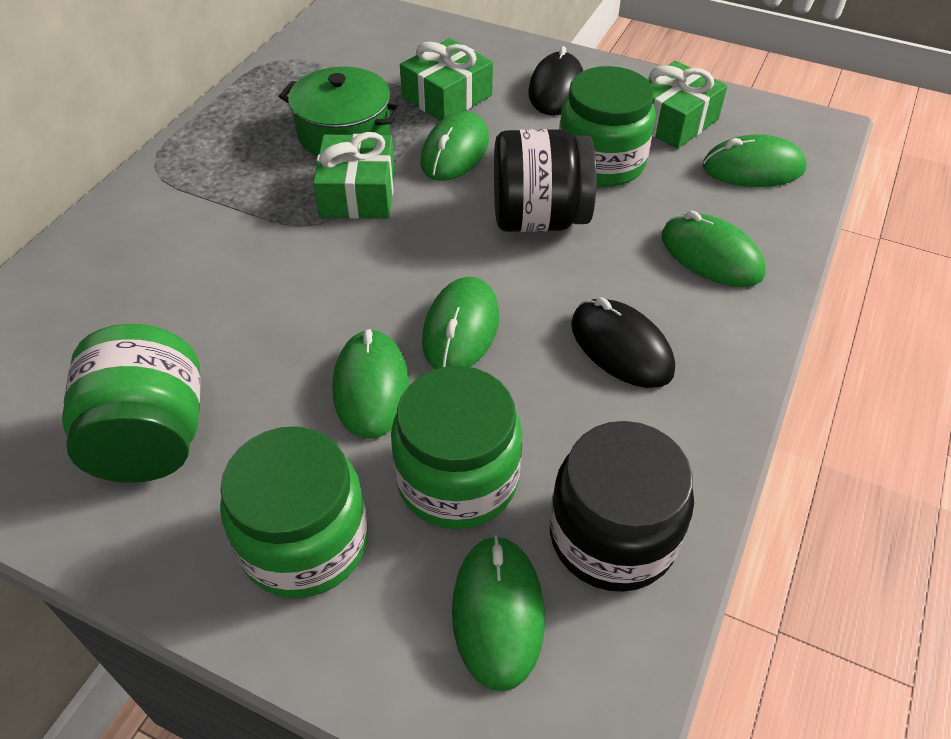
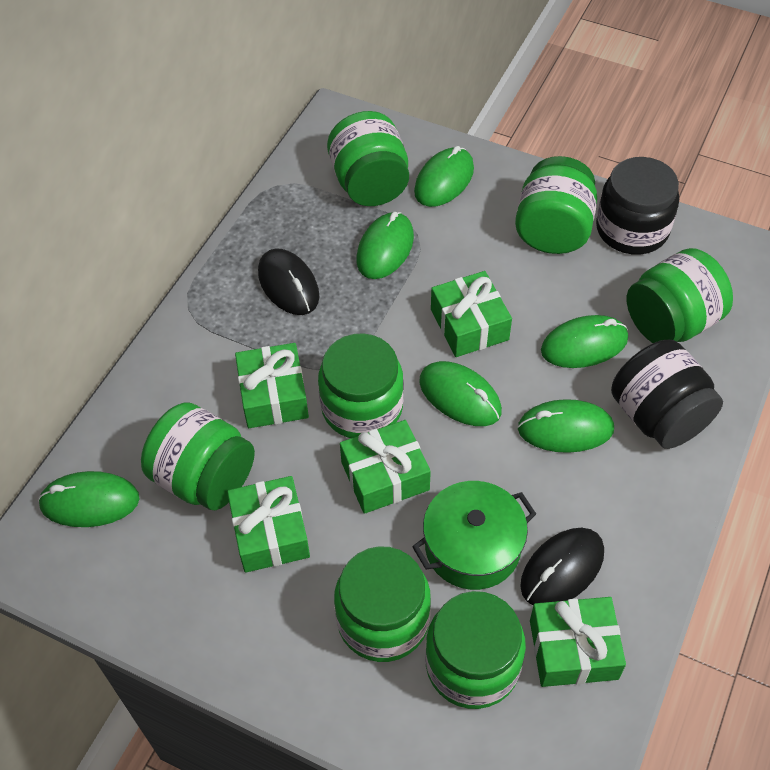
green gift: 3 -> 5
green jar: 4 -> 7

